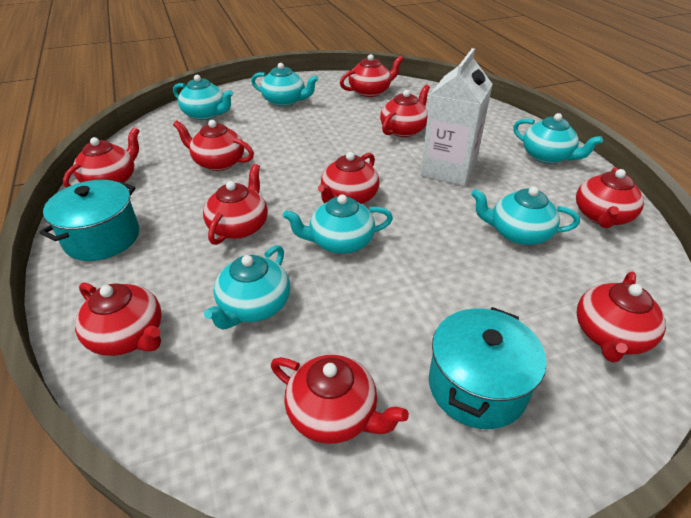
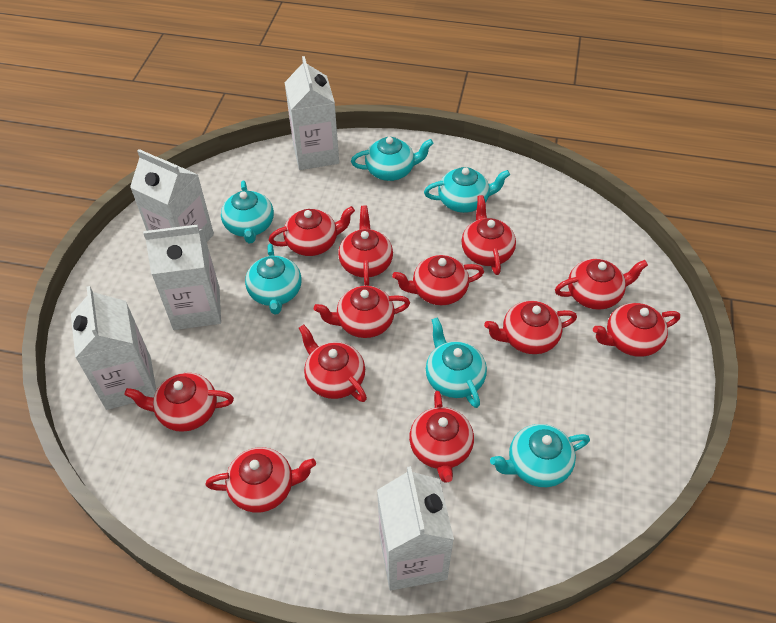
red teapot: 10 -> 12
turquoise pot: 2 -> 0
white carton: 1 -> 5

